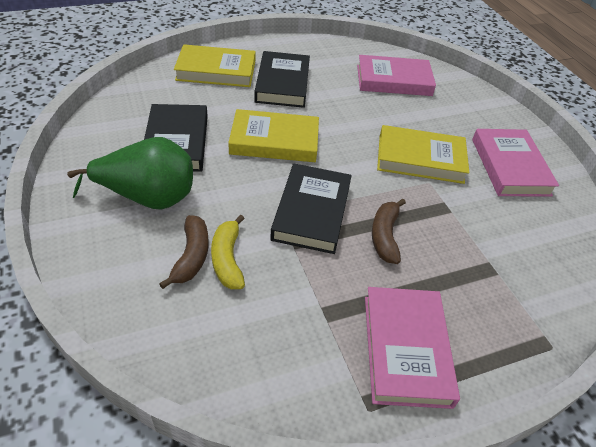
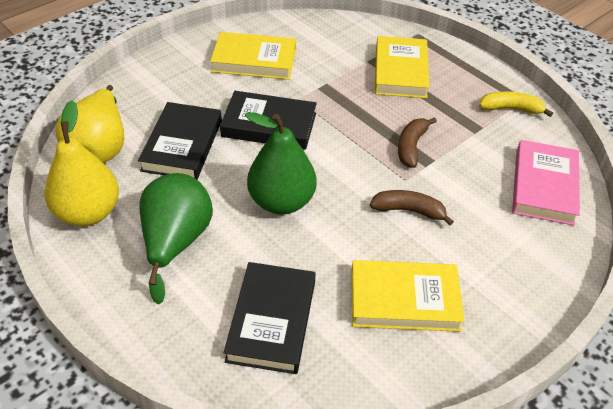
green pear: 1 -> 2
pink book: 3 -> 1
yellow pear: 0 -> 2

